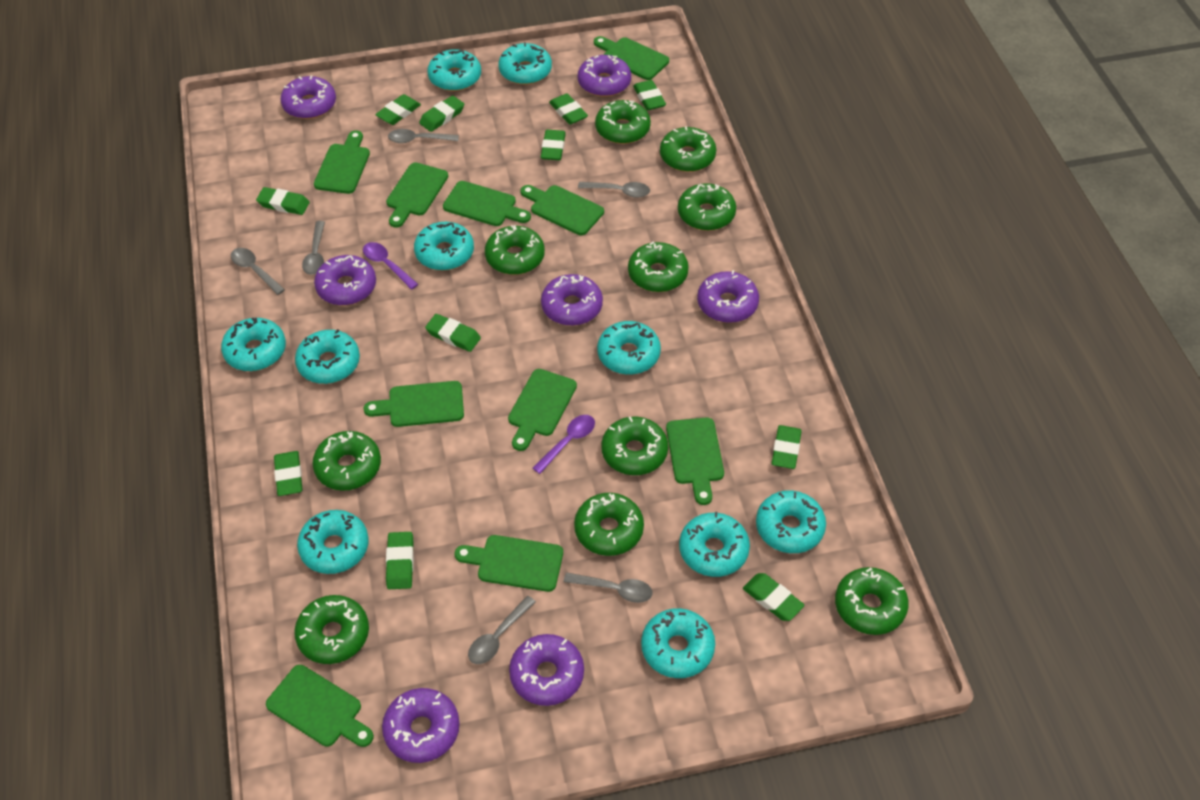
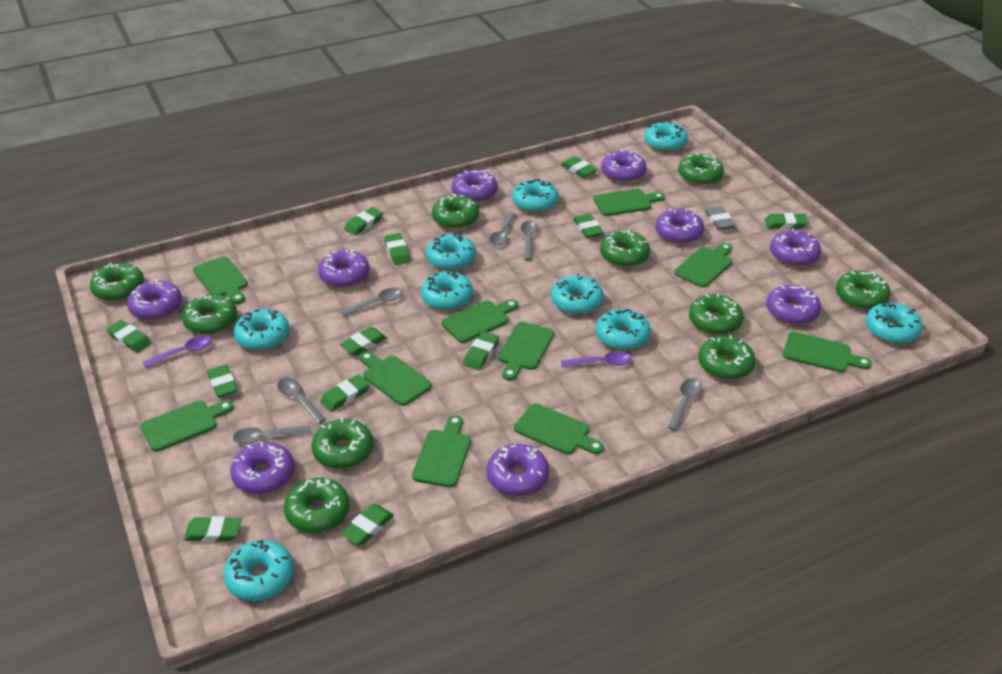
green eraser: 11 -> 12
grey eraser: 0 -> 1
purple donut: 7 -> 9
turquoise donut: 10 -> 9

